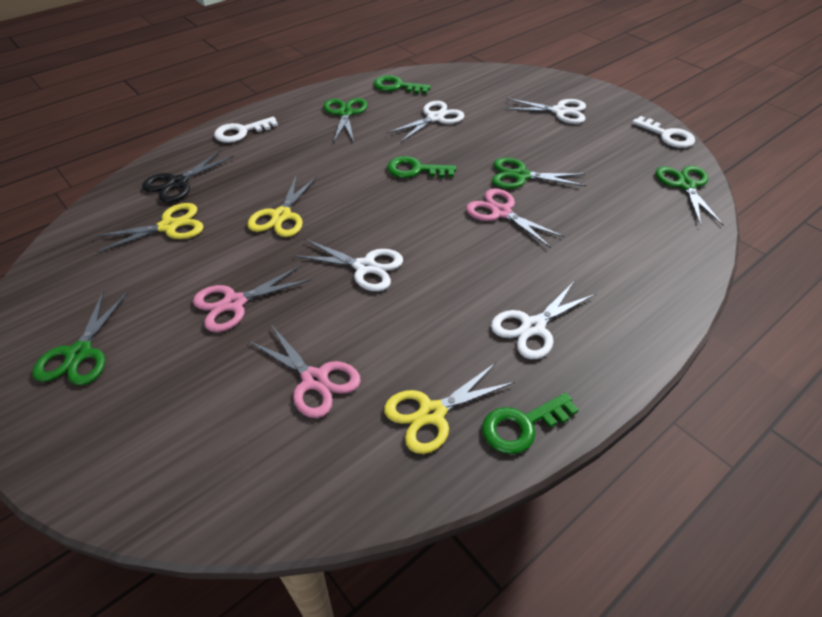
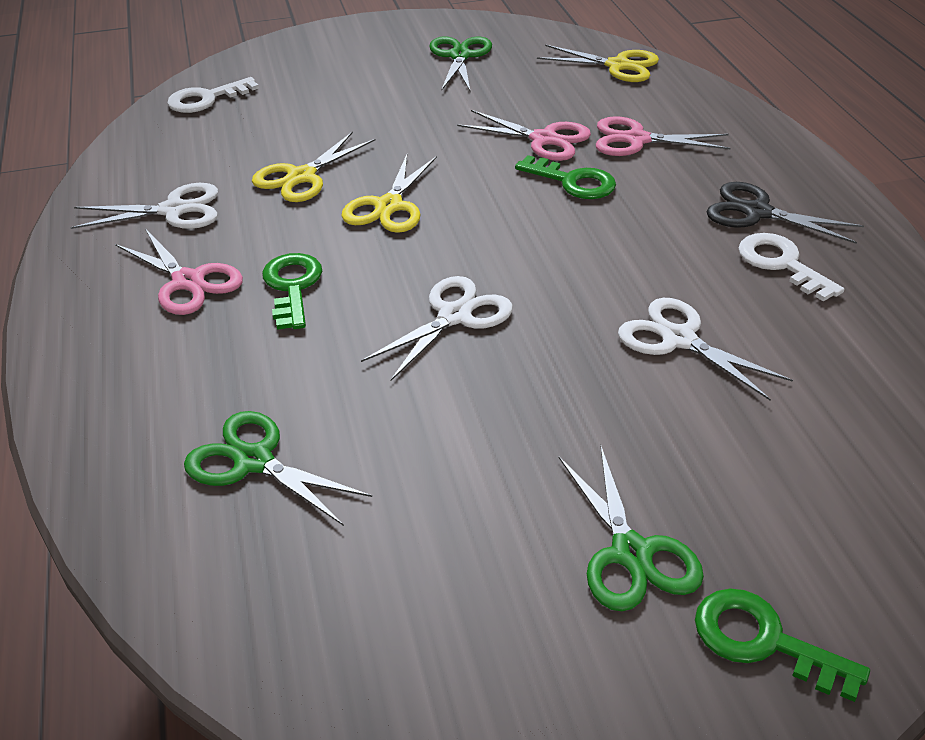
green scissors: 4 -> 3
white scissors: 4 -> 3

